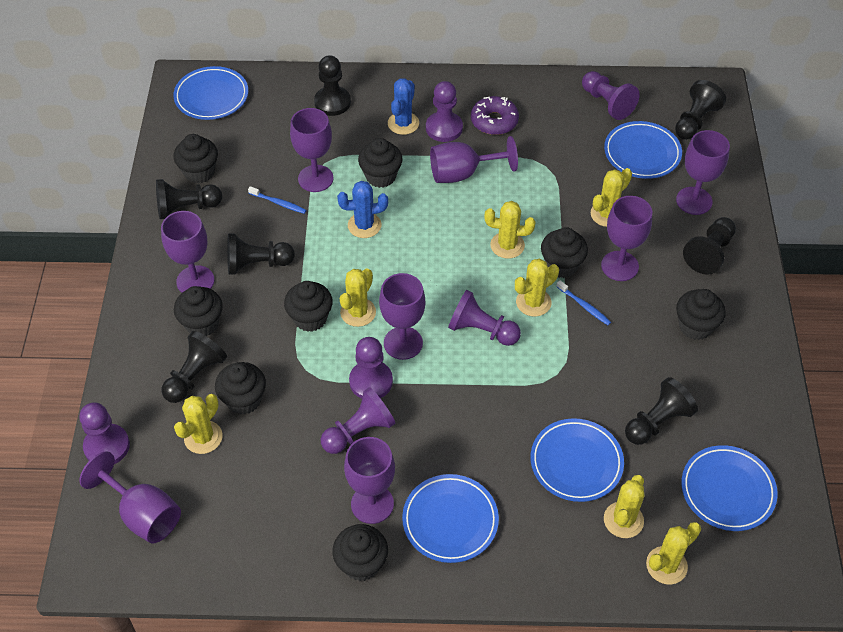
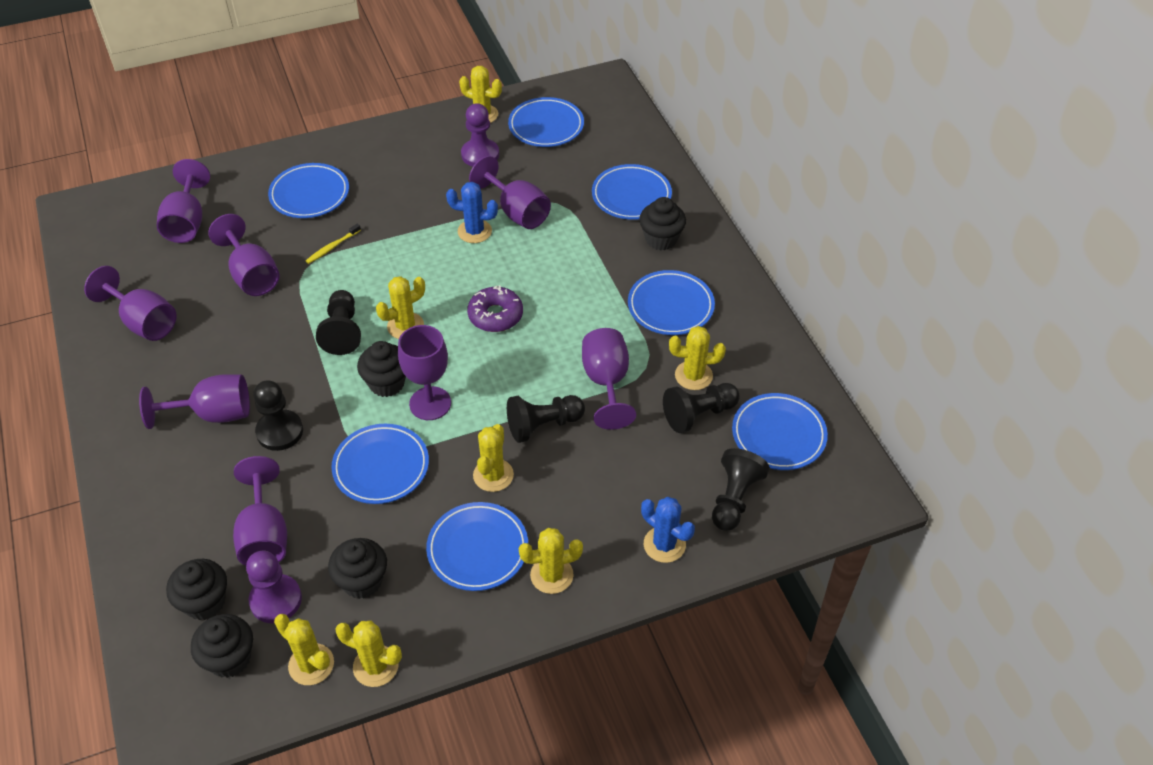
black cupcake: 8 -> 5
black pawn: 7 -> 5
blue plate: 5 -> 7
blue toothbrush: 2 -> 0
purple pawn: 6 -> 2
yellow toothbrush: 0 -> 1

